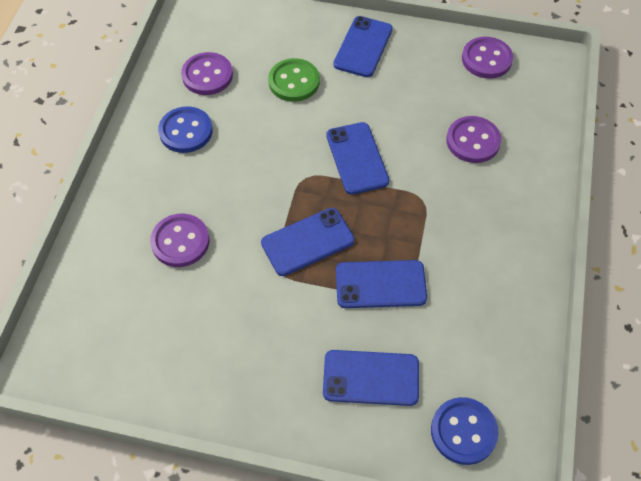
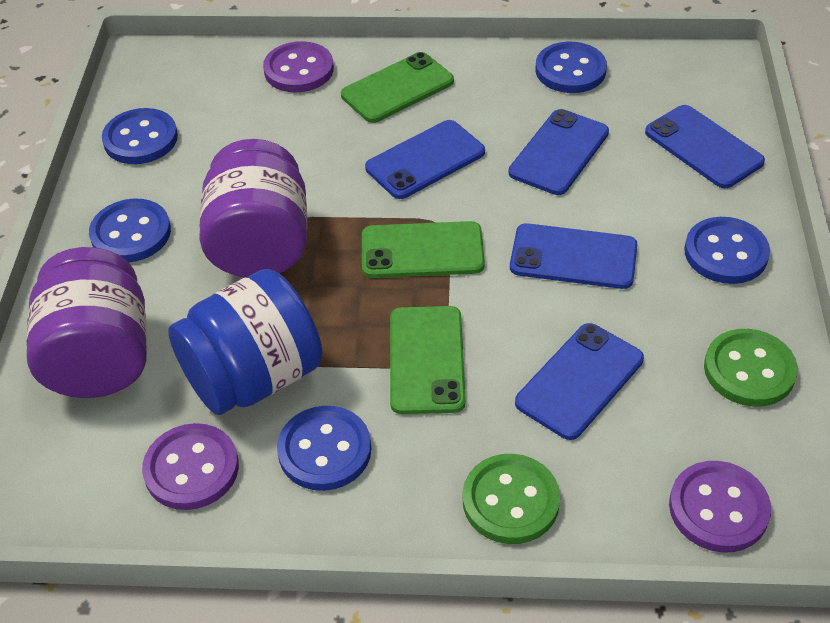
blue button: 2 -> 5
blue jar: 0 -> 1
green button: 1 -> 2
green phone: 0 -> 3
purple button: 4 -> 3
purple jar: 0 -> 2

